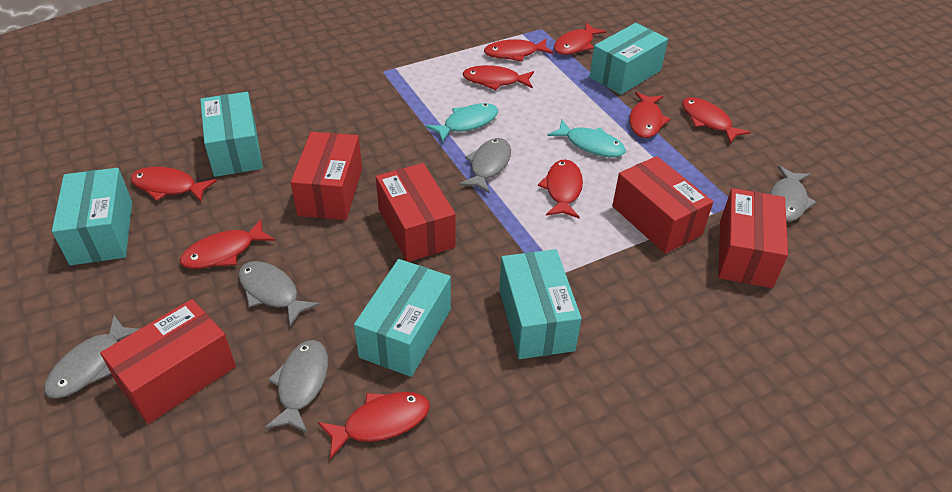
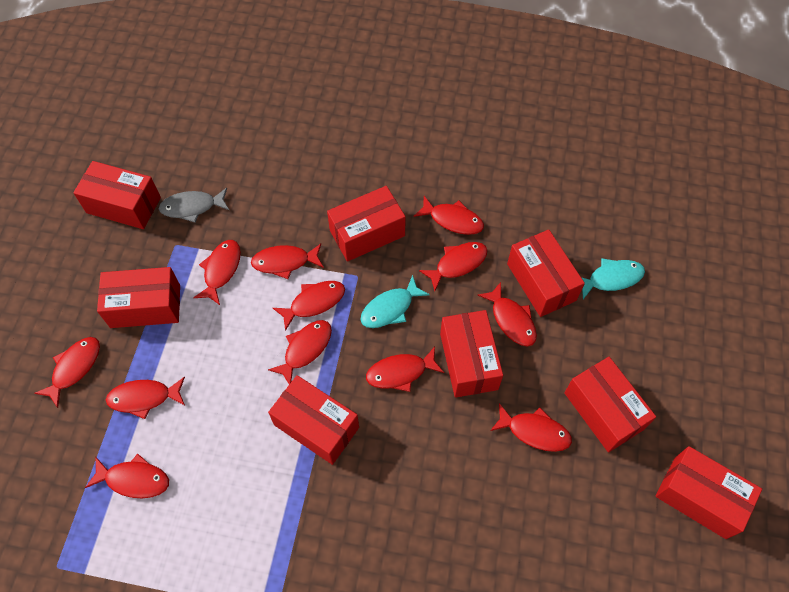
grey fish: 5 -> 1
red box: 5 -> 8
red fish: 9 -> 12
turquoise box: 5 -> 0

